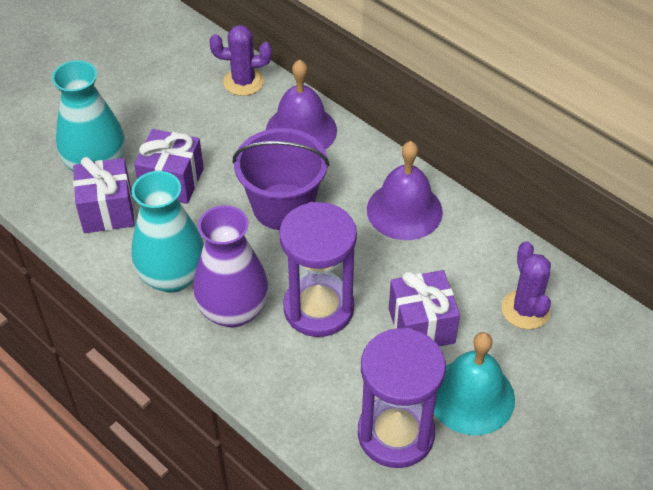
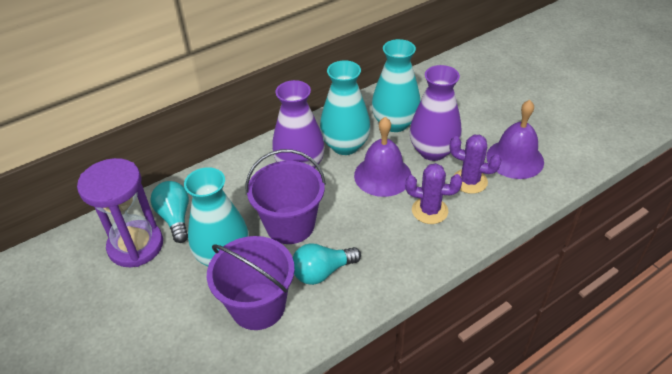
purple bucket: 1 -> 2
purple gift: 3 -> 0
purple hourglass: 2 -> 1
purple vase: 1 -> 2
turquoise bell: 1 -> 0
turquoise light bulb: 0 -> 2
turquoise vase: 2 -> 3

